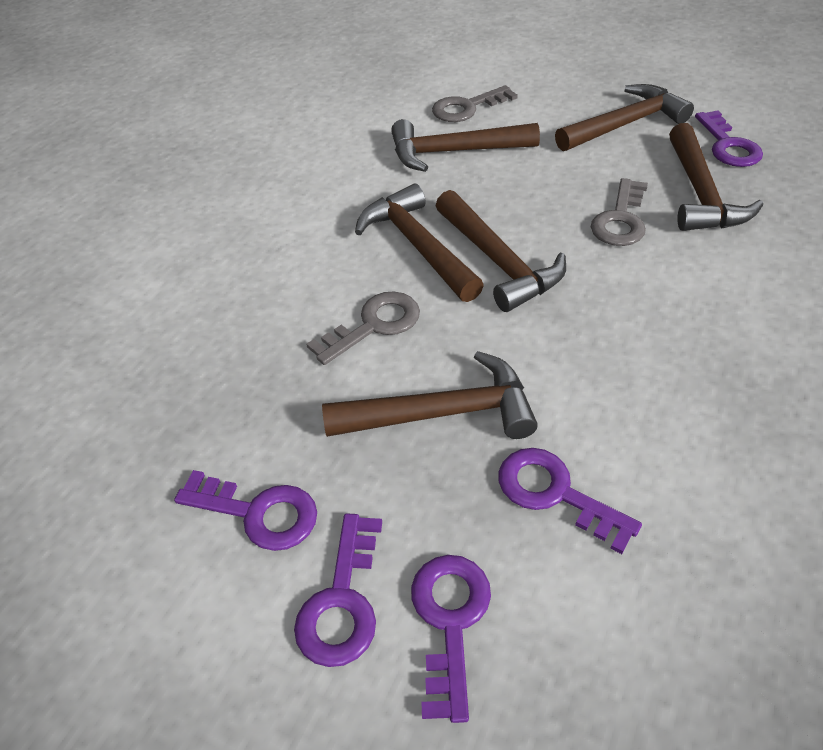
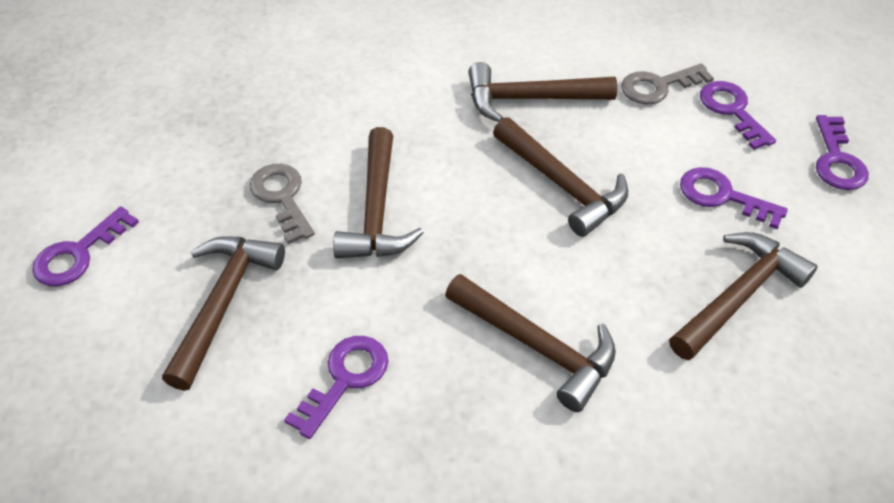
grey key: 3 -> 2

